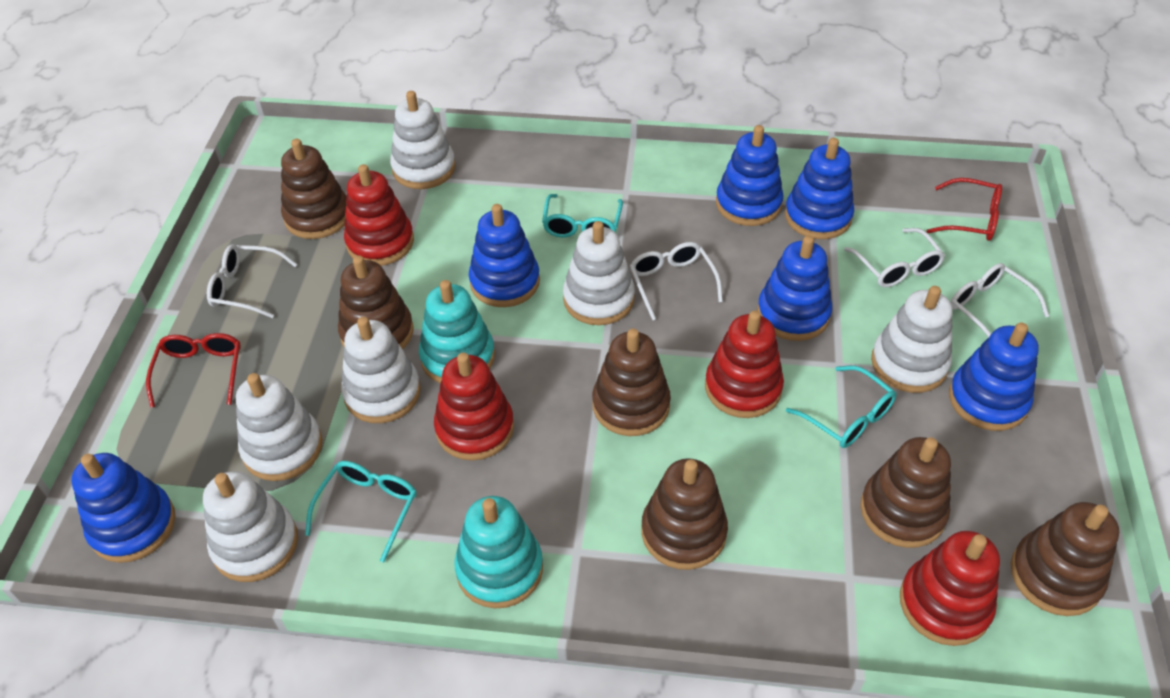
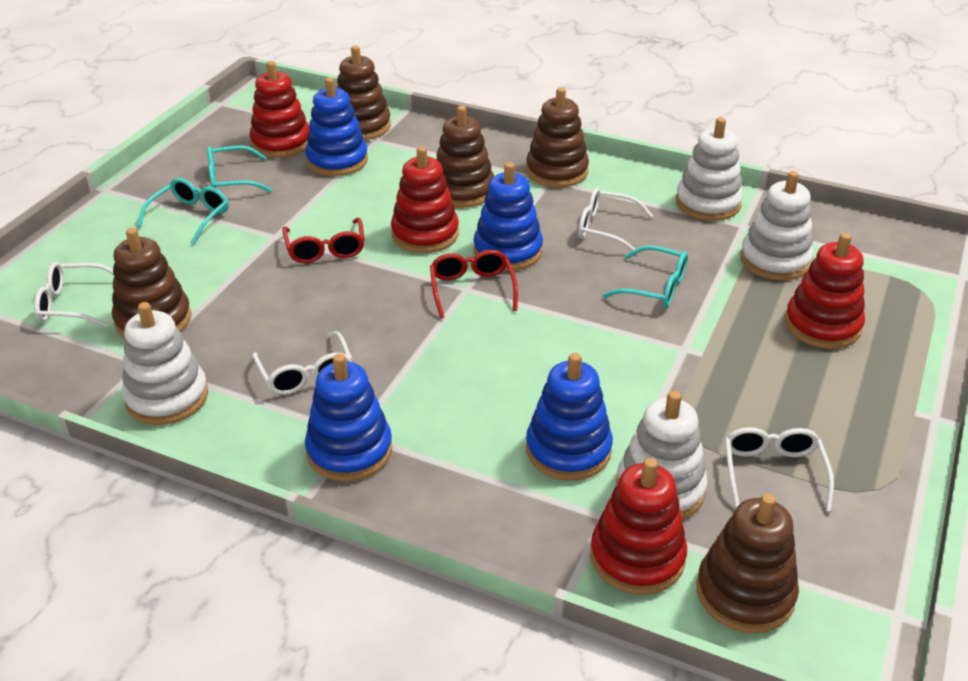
blue stacking toy: 6 -> 4
brown stacking toy: 6 -> 5
turquoise stacking toy: 2 -> 0
white stacking toy: 6 -> 4

